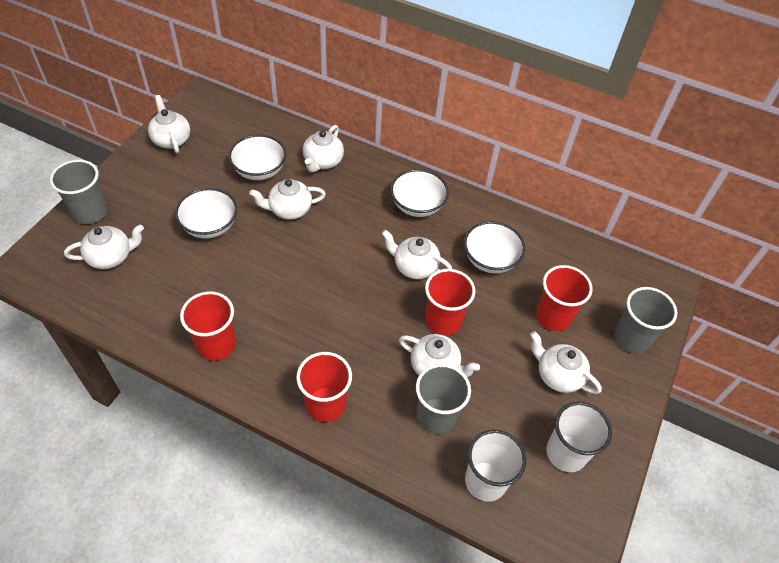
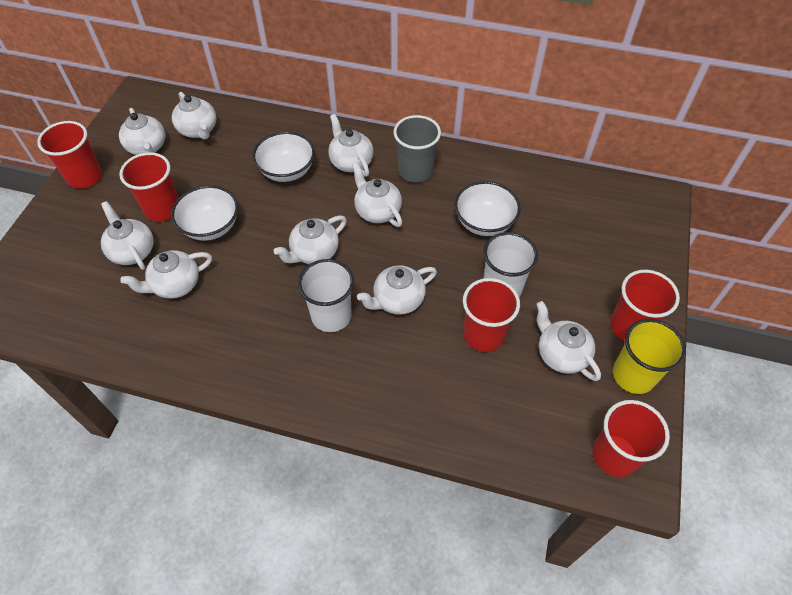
grey cup: 3 -> 1
red cup: 4 -> 5
white bowl: 4 -> 3
white teapot: 7 -> 9
yellow cup: 0 -> 1

